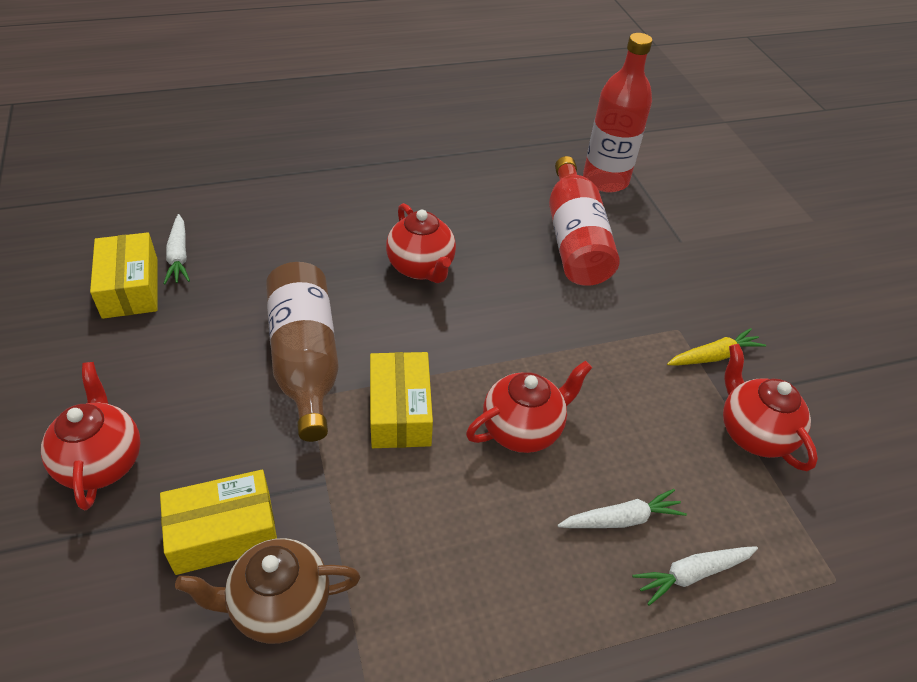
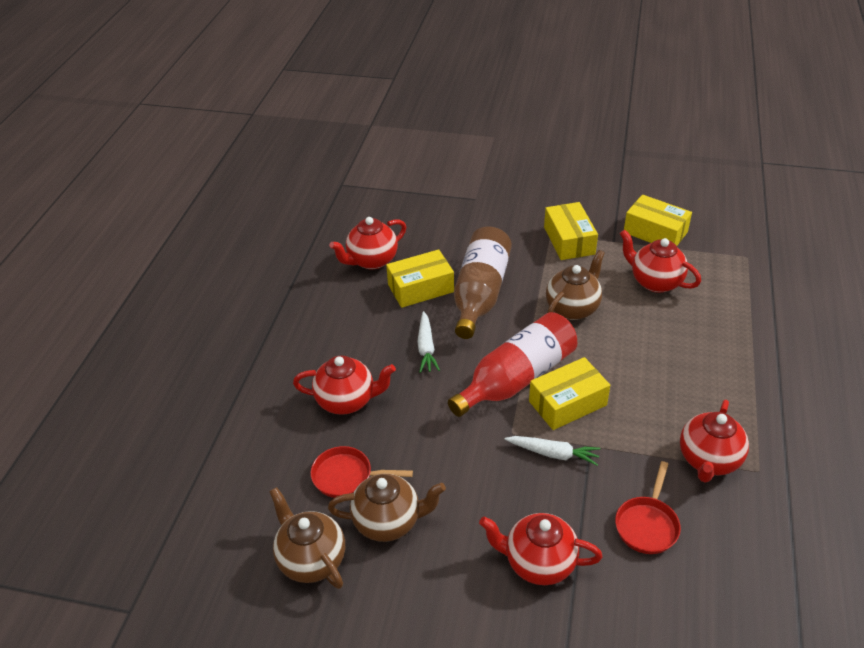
brown teapot: 1 -> 3
red bottle: 2 -> 1
red pan: 0 -> 2
red teapot: 4 -> 5
white carrot: 3 -> 2
yellow box: 3 -> 4
yellow carrot: 1 -> 0

